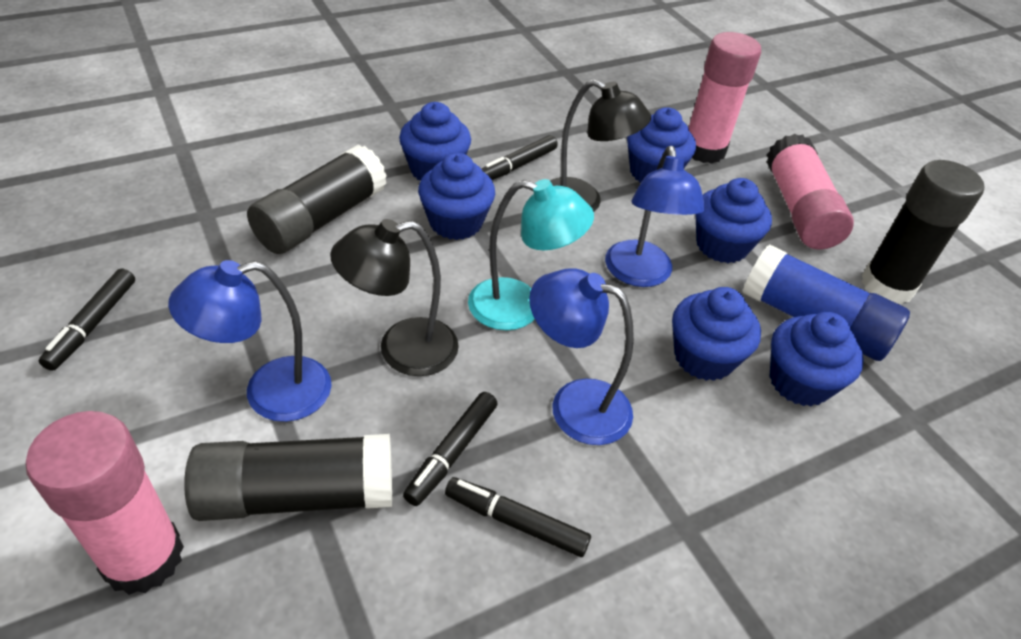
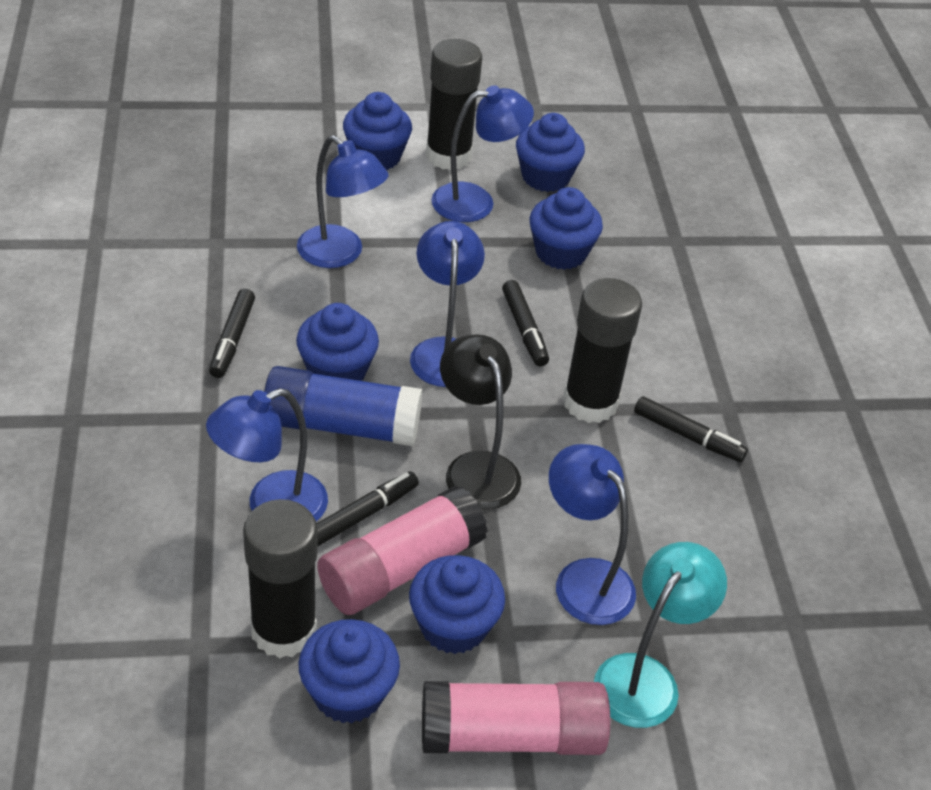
black lamp: 2 -> 1
blue lamp: 3 -> 5
pink glue stick: 3 -> 2

